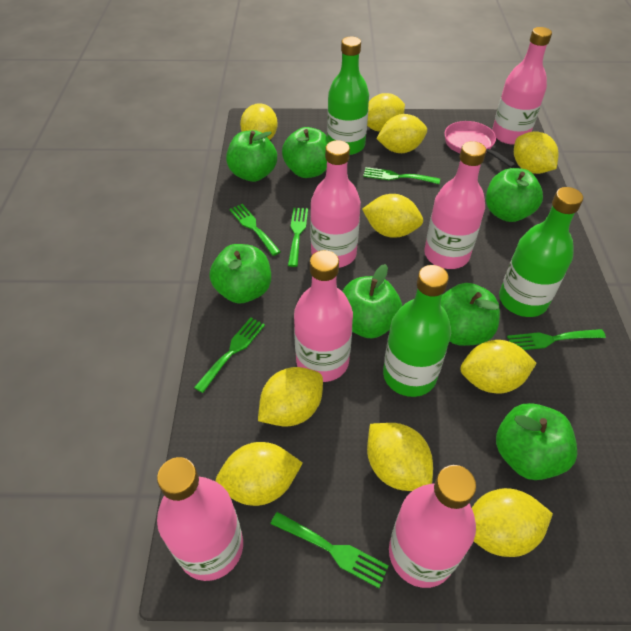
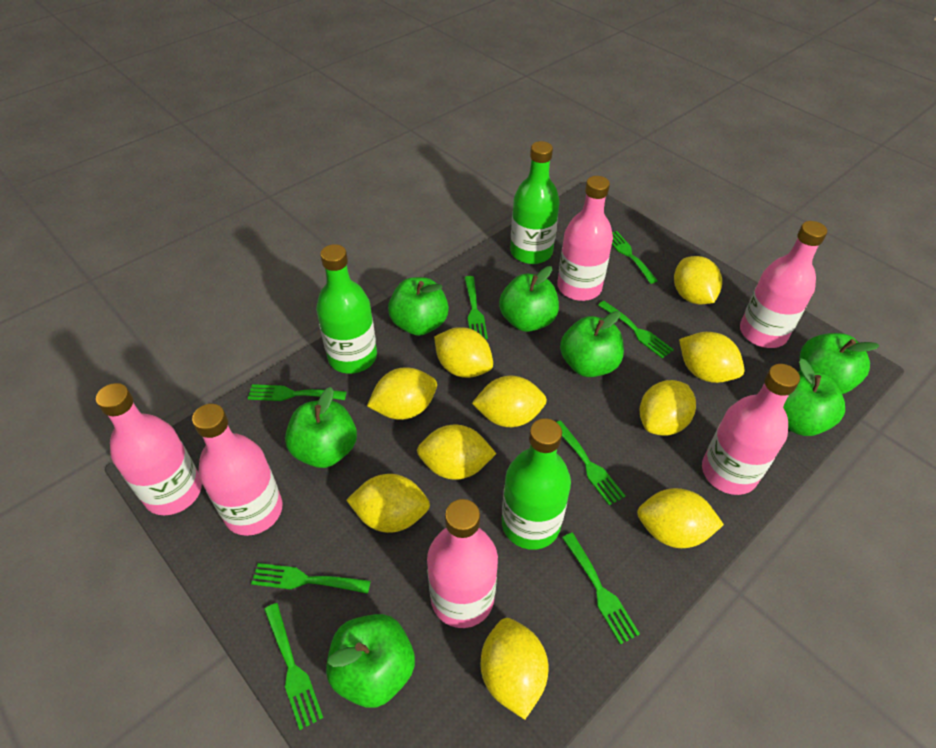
green fork: 6 -> 8
pink pan: 1 -> 0

